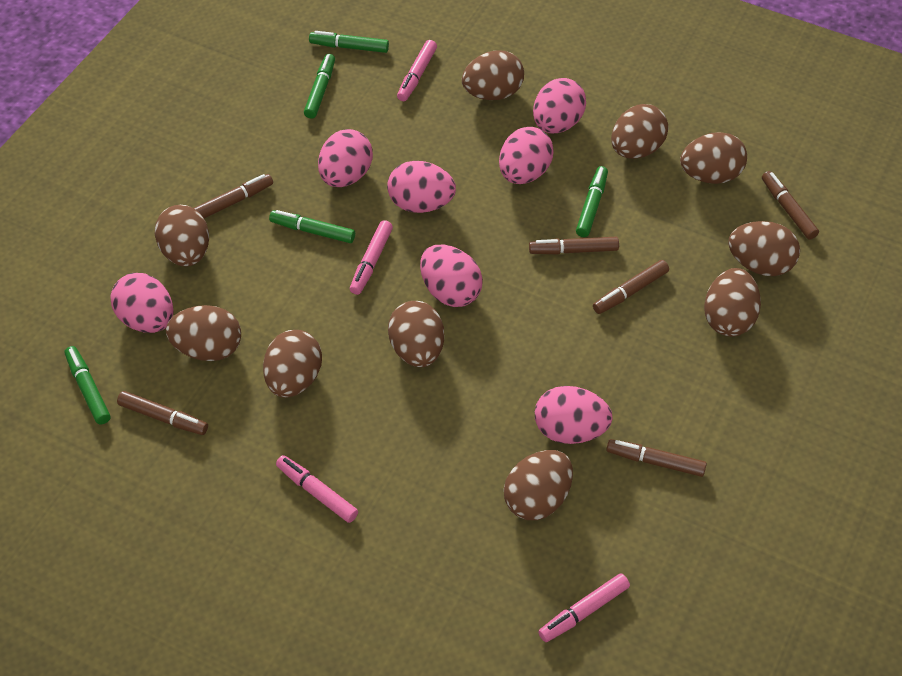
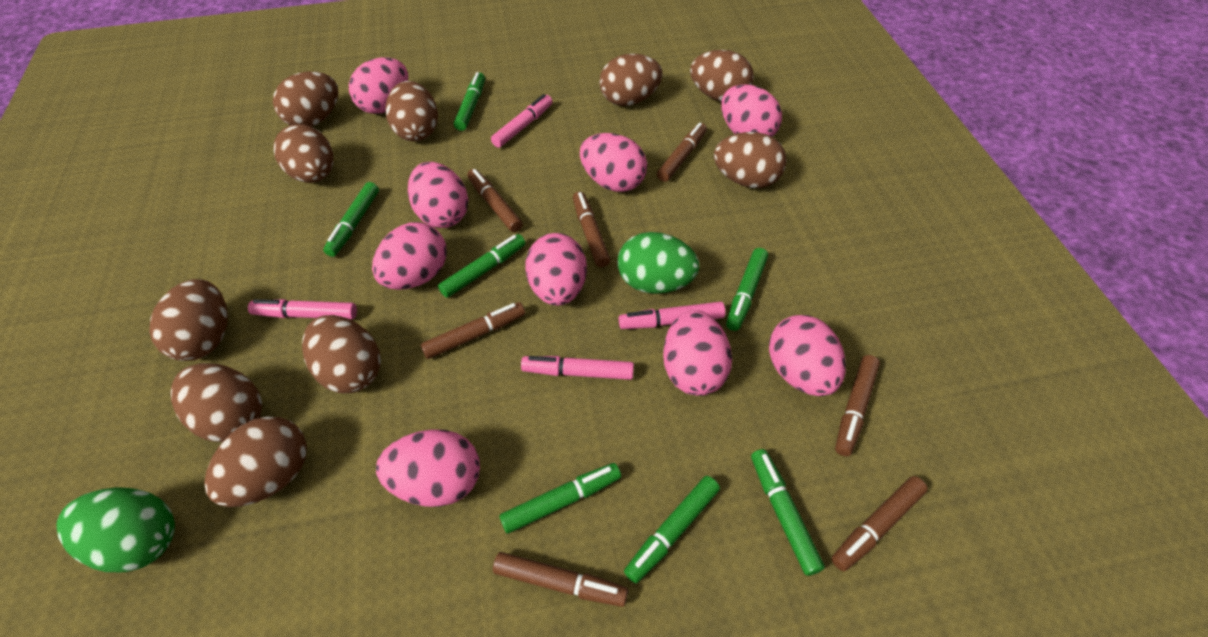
brown marker: 6 -> 7
green egg: 0 -> 2
green marker: 5 -> 7
pink egg: 7 -> 9

